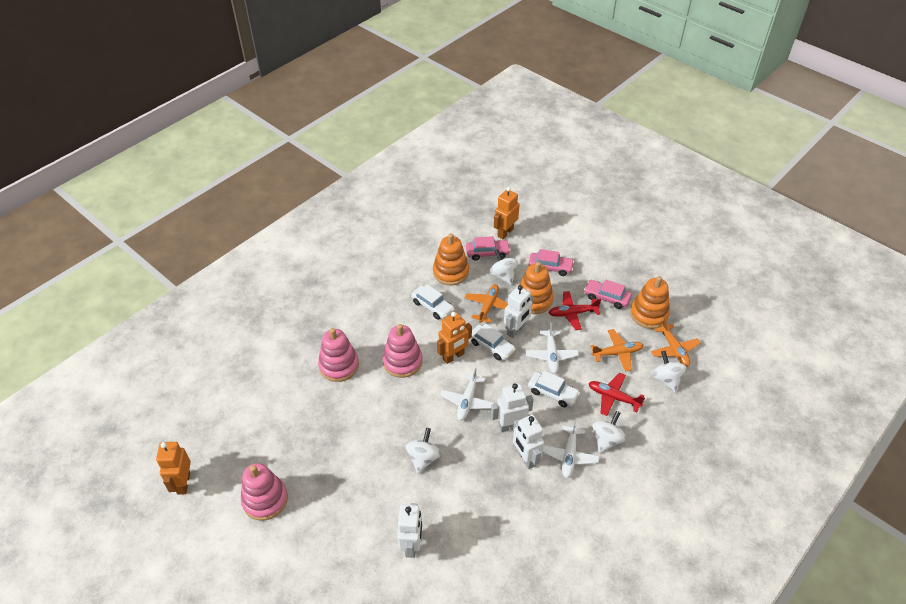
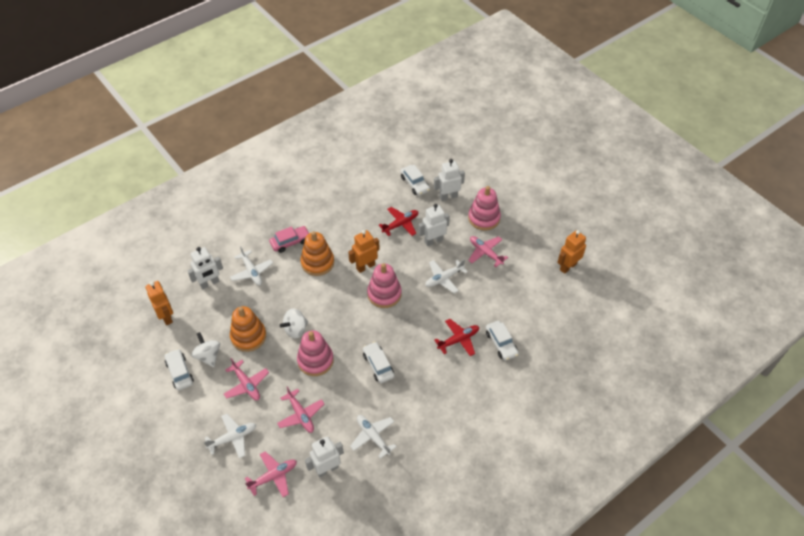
orange plane: 3 -> 0
orange stacking toy: 3 -> 2
pink car: 3 -> 1
pink plane: 0 -> 4
white car: 3 -> 4
white plane: 3 -> 4
white spinning top: 4 -> 2

